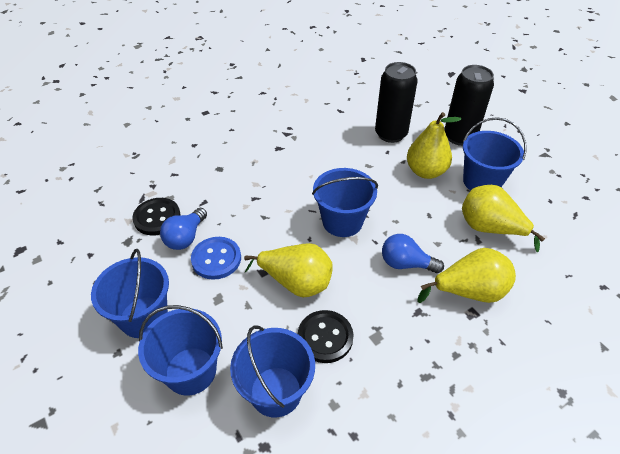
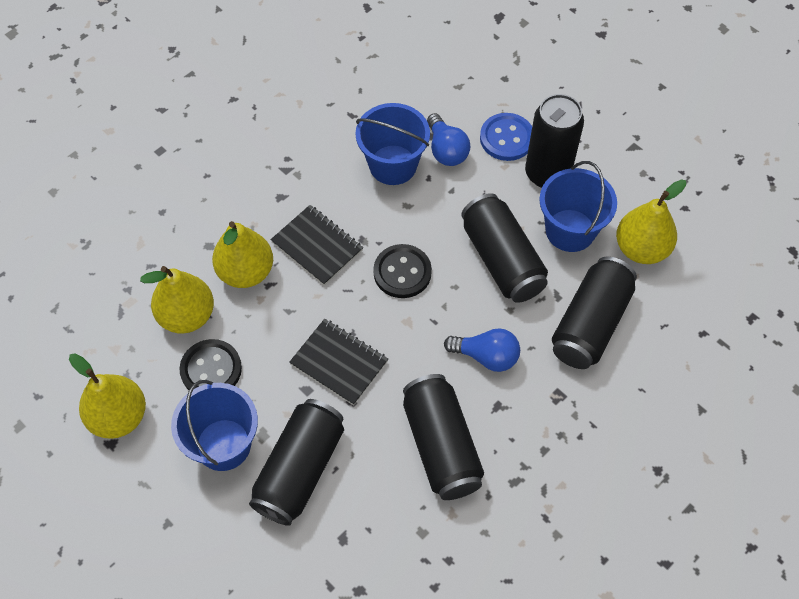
black can: 2 -> 5
black notebook: 0 -> 2
blue bucket: 5 -> 3

